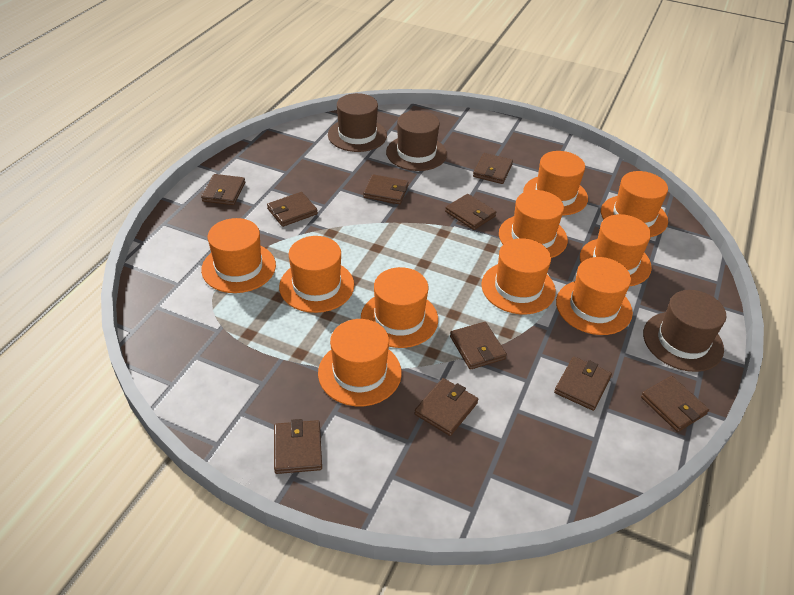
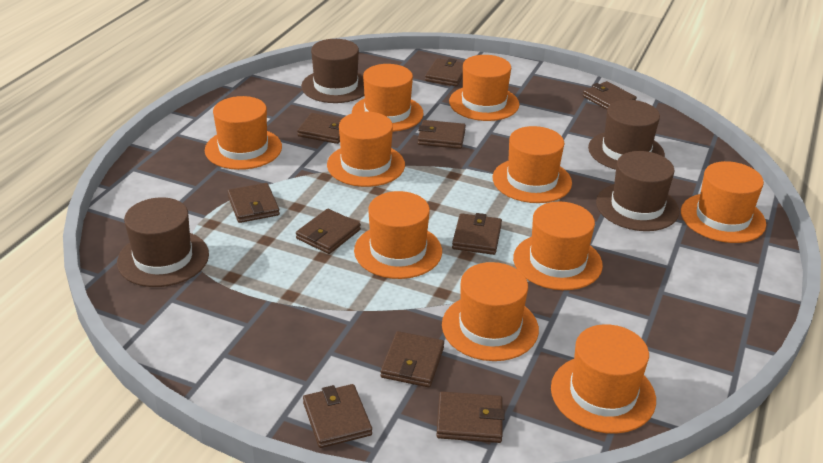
brown hat: 3 -> 4

